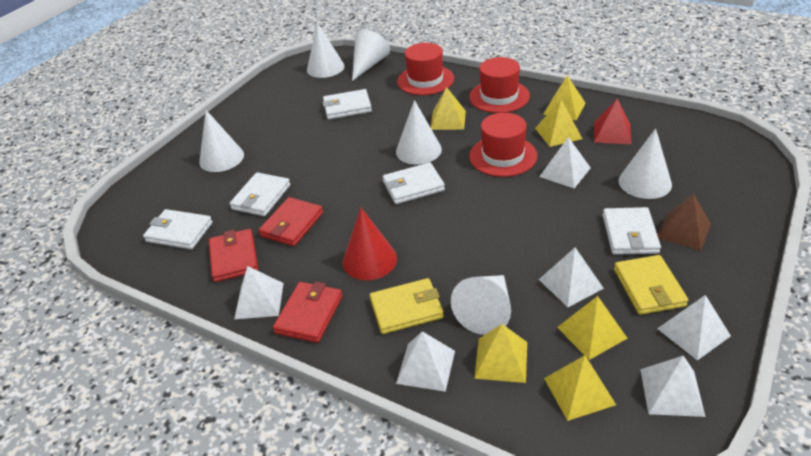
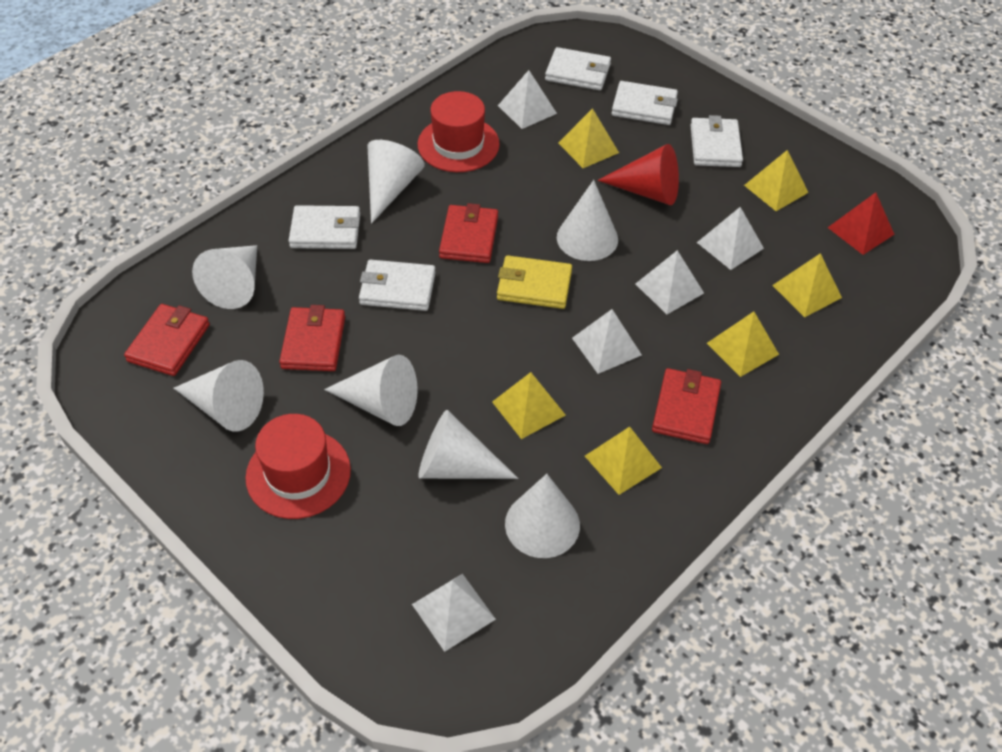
brown pyramid: 1 -> 0
red hat: 3 -> 2
red wallet: 3 -> 4
white cone: 6 -> 7
white pyramid: 6 -> 5
yellow wallet: 2 -> 1

